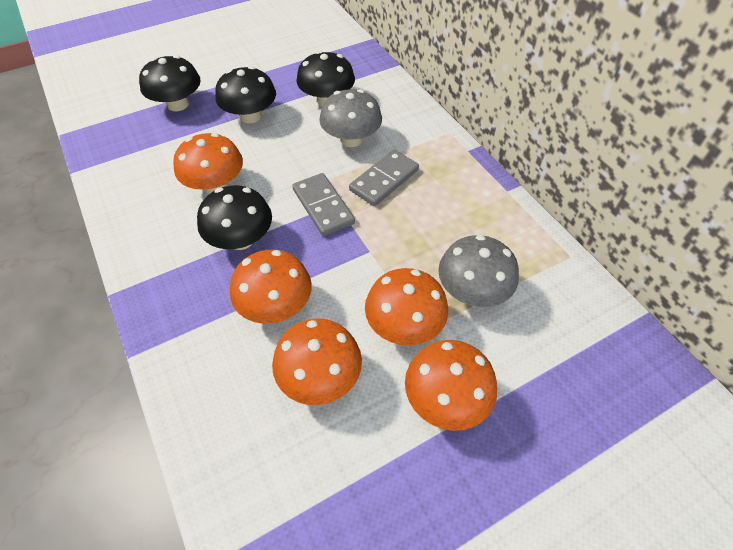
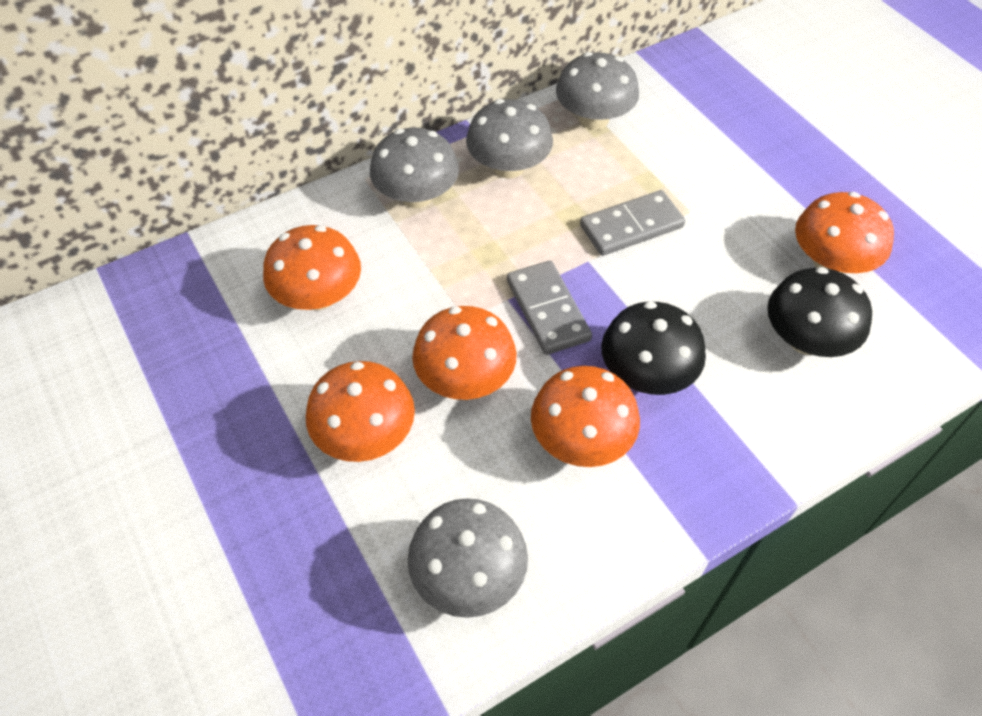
black mushroom: 4 -> 2
grey mushroom: 2 -> 4

